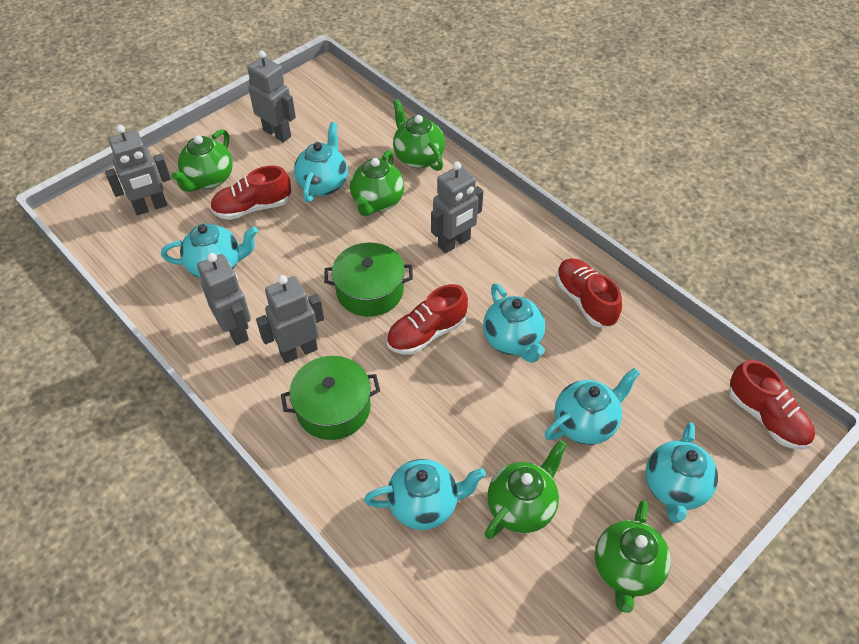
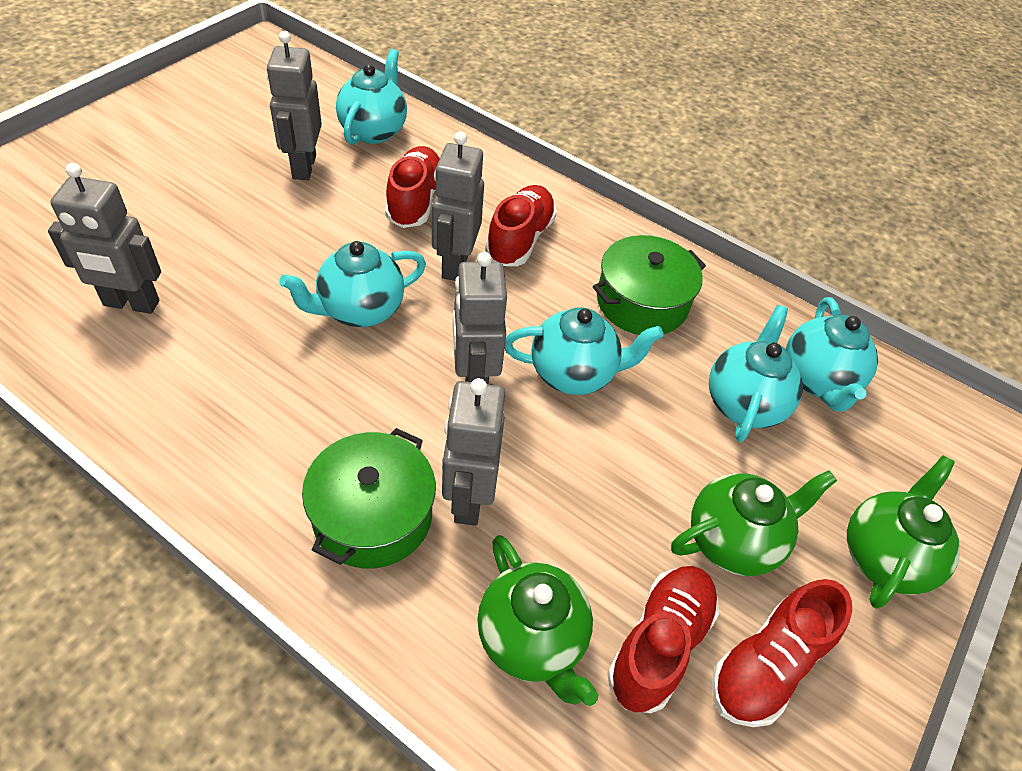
green teapot: 5 -> 3
turquoise teapot: 6 -> 5

